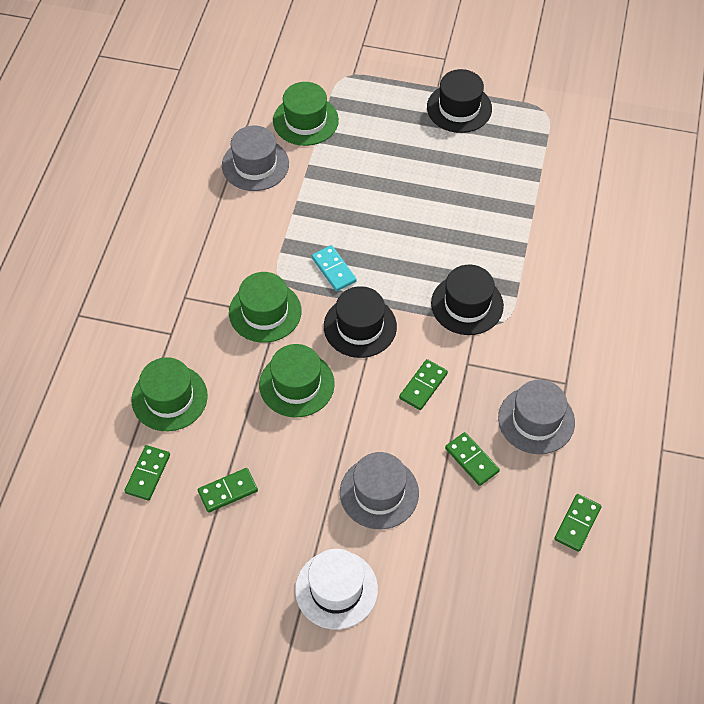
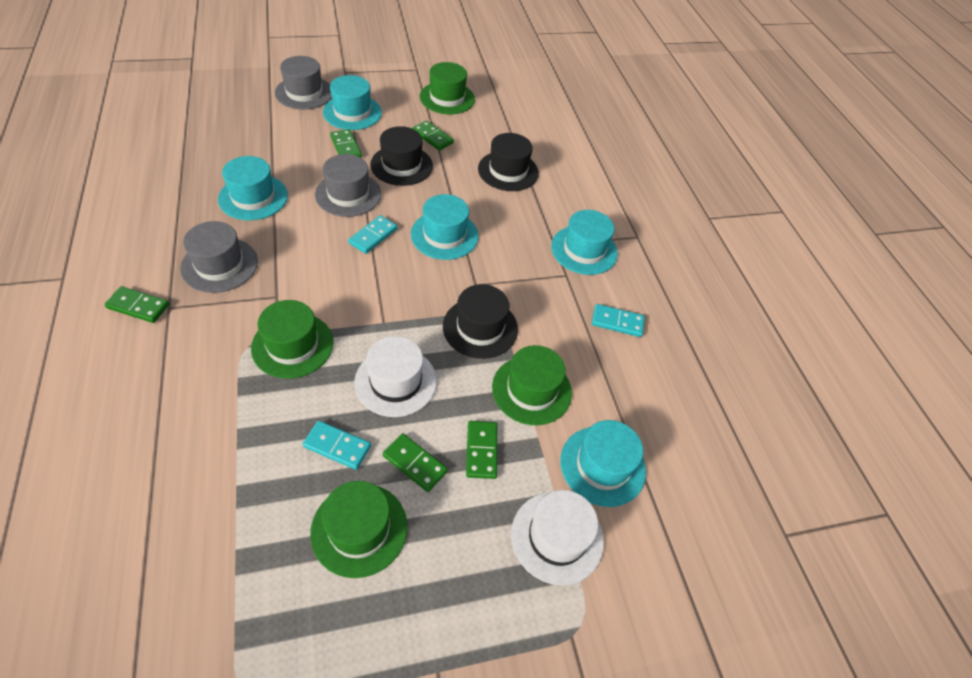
turquoise domino: 1 -> 3
turquoise hat: 0 -> 5
white hat: 1 -> 2

